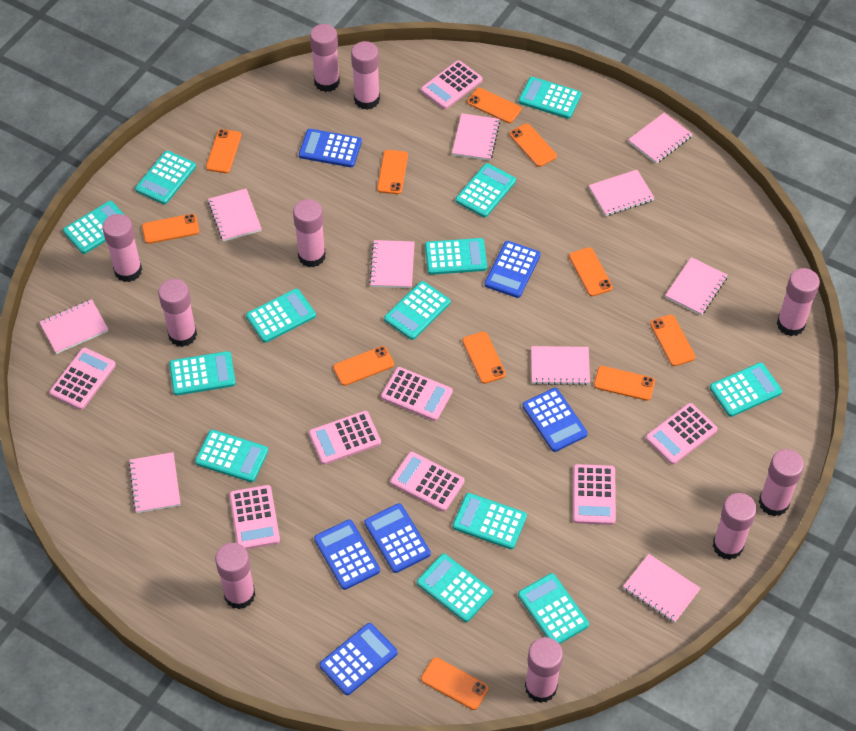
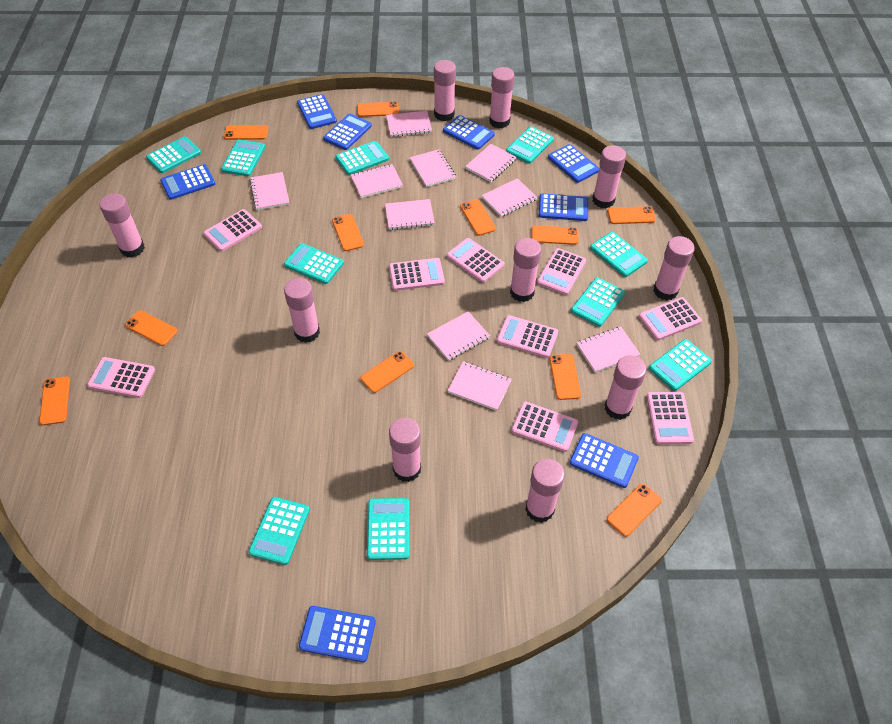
blue calculator: 6 -> 8
pink calculator: 8 -> 9
turquoise calculator: 13 -> 10

